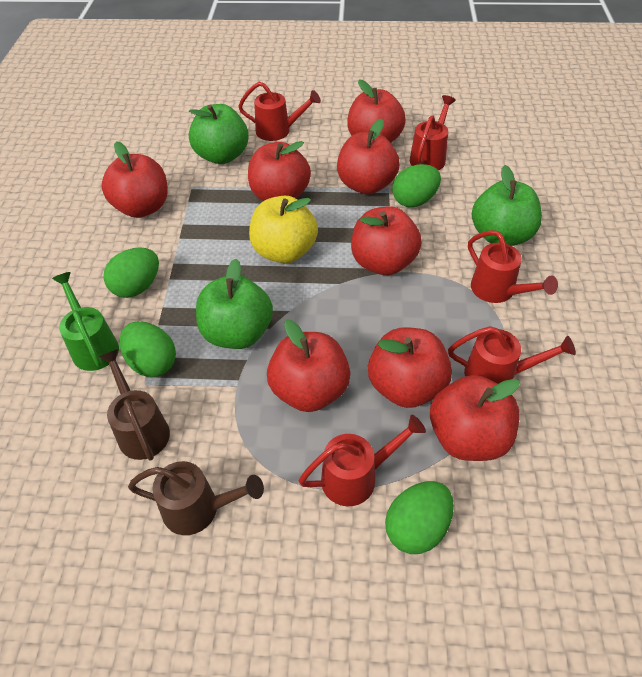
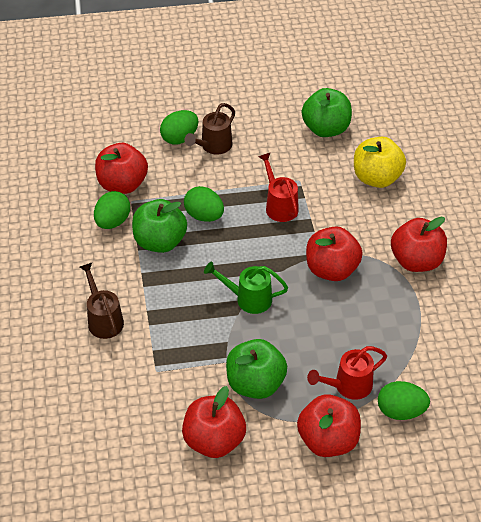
red apple: 8 -> 5
red watering can: 5 -> 2

